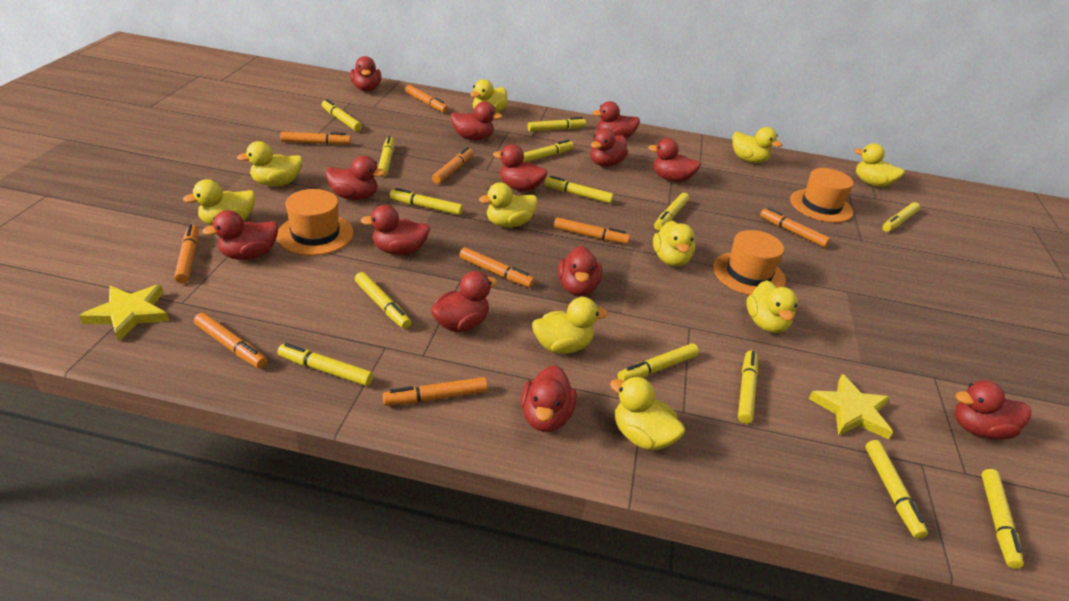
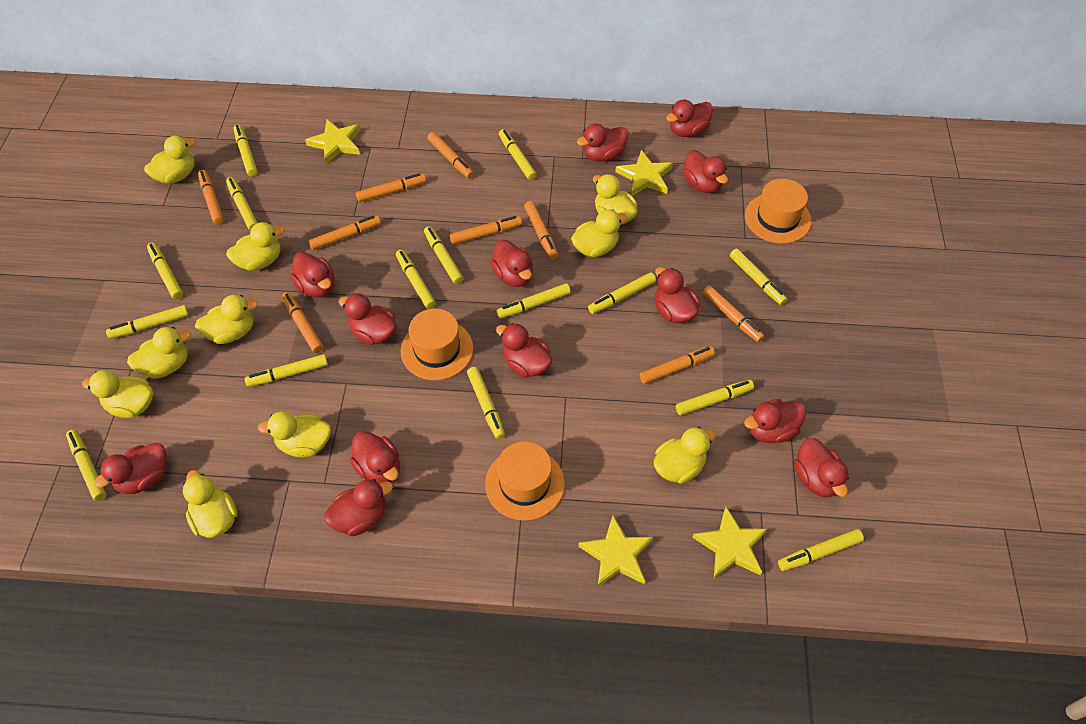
yellow marker: 14 -> 15
yellow star: 2 -> 4

